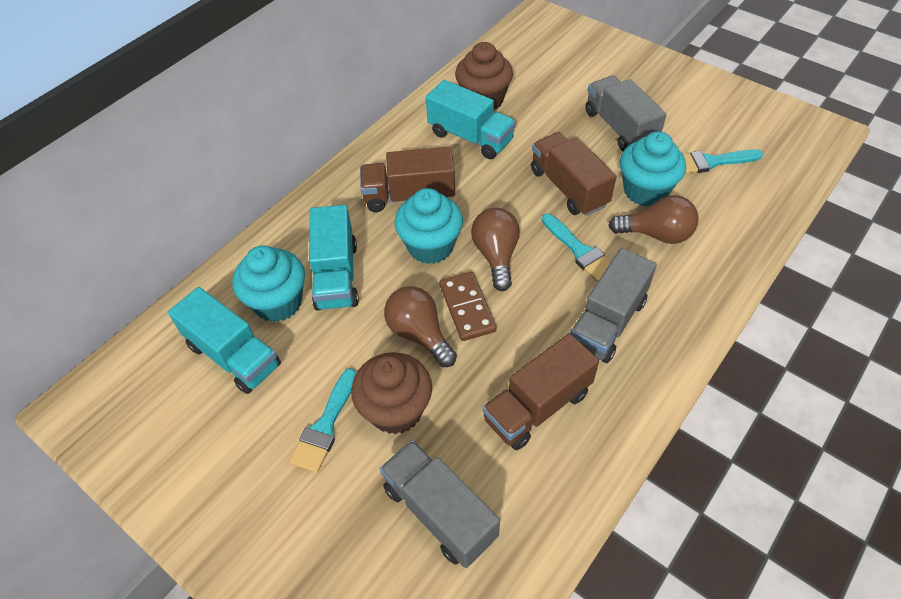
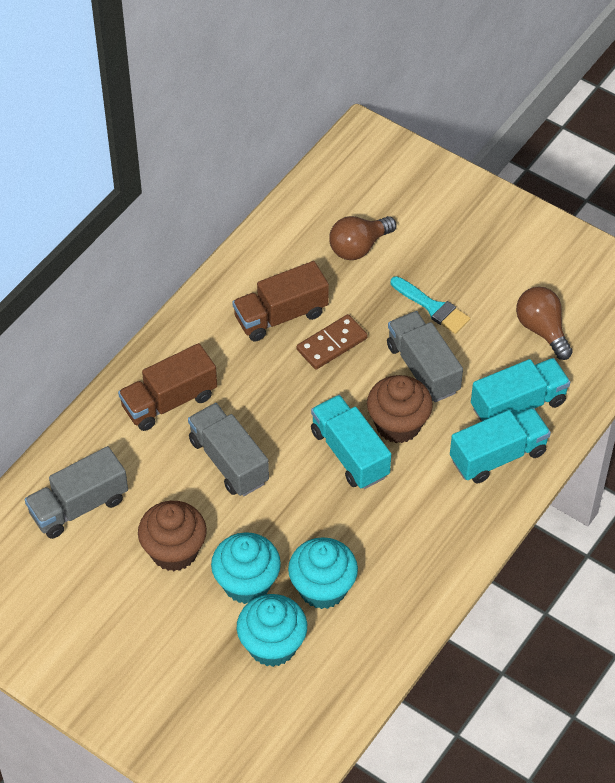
brown light bulb: 3 -> 2
brown truck: 3 -> 2
turquoise brush: 3 -> 1

